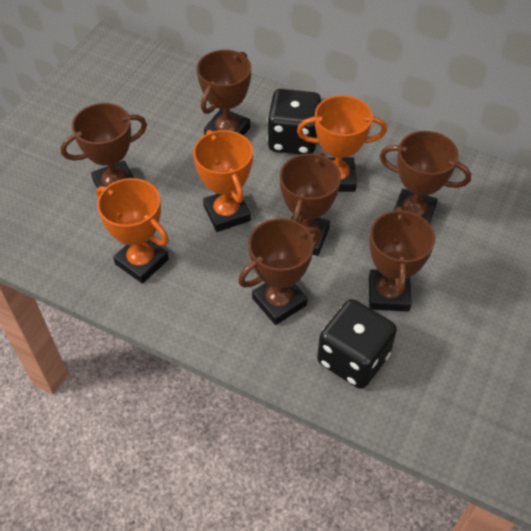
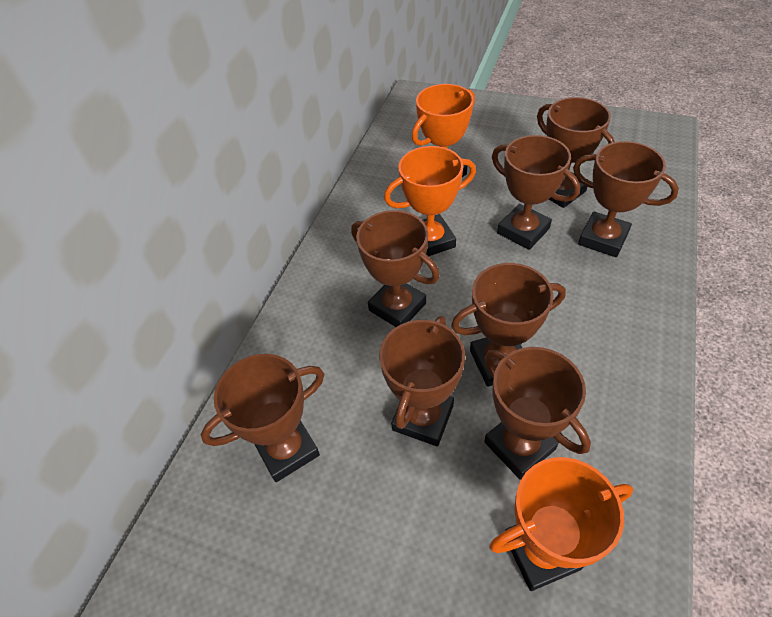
black dice: 2 -> 0
brown trophy: 6 -> 8

